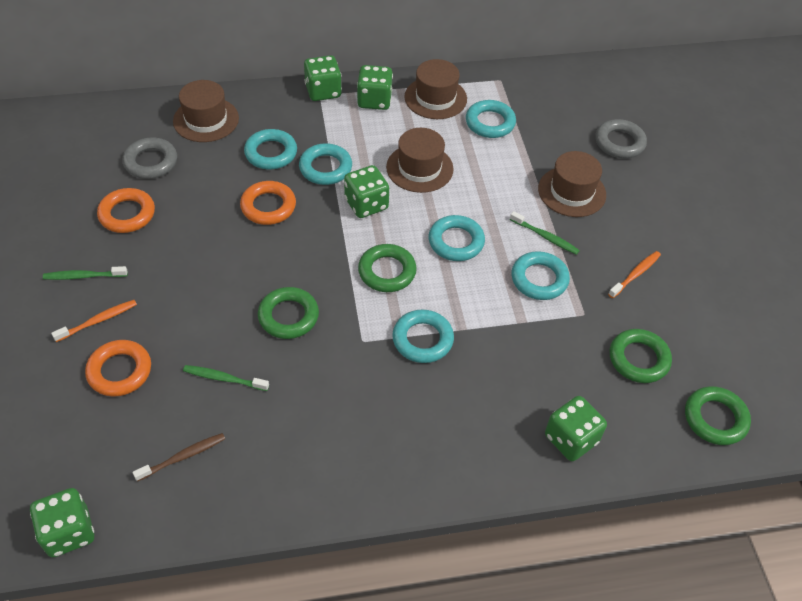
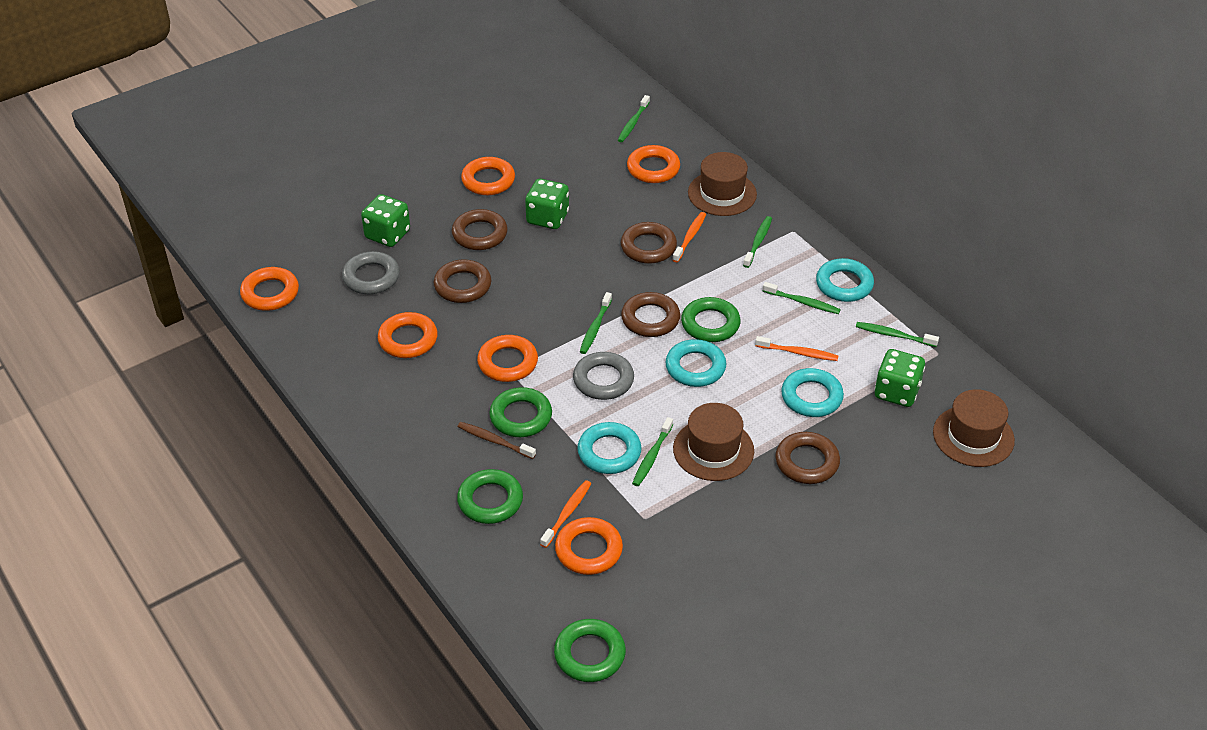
brown hat: 4 -> 3
brown ring: 0 -> 5
green dice: 5 -> 3
green toothbrush: 3 -> 6
orange ring: 3 -> 6
orange toothbrush: 2 -> 3
turquoise ring: 6 -> 4

